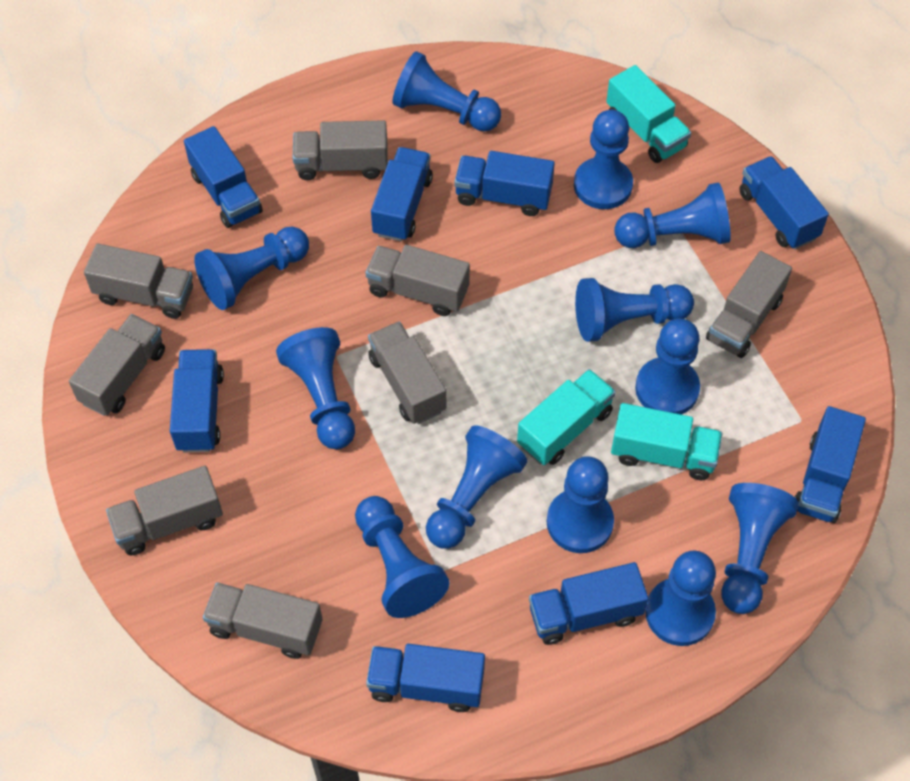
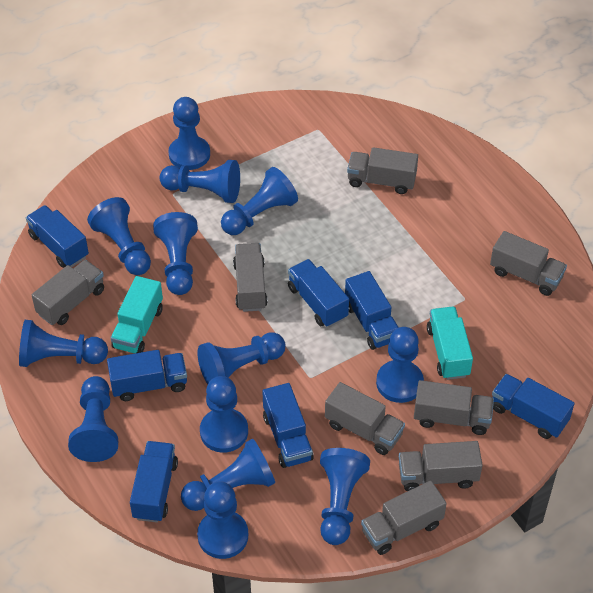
blue pawn: 12 -> 13
blue truck: 8 -> 7
turquoise truck: 3 -> 2

